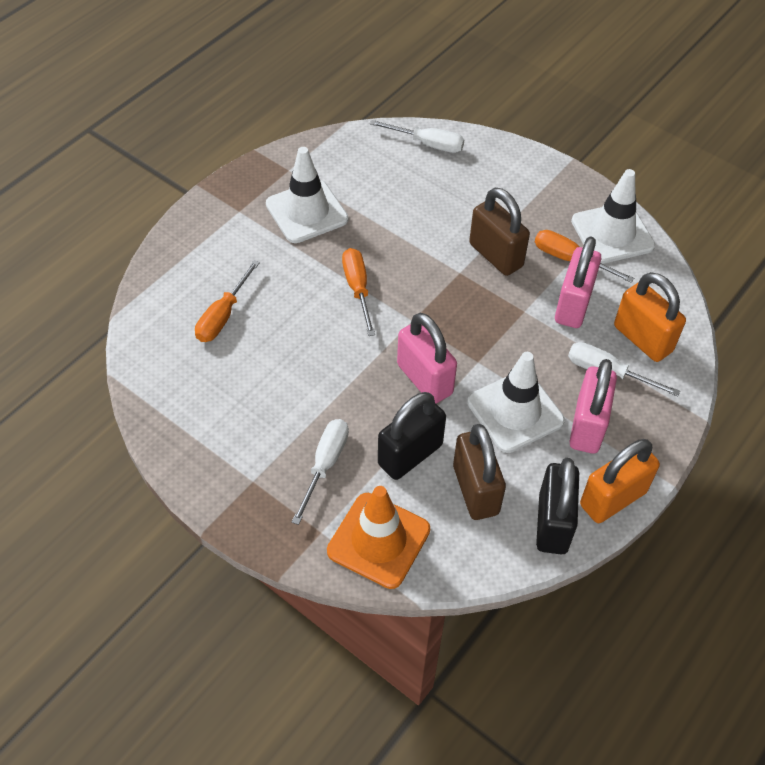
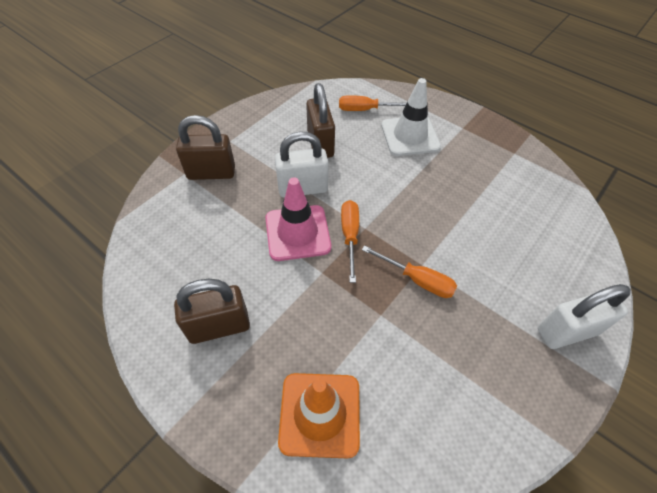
black padlock: 2 -> 0
brown padlock: 2 -> 3
orange padlock: 2 -> 0
pink padlock: 3 -> 0
pink traffic cone: 0 -> 1
white padlock: 0 -> 2
white screwdriver: 3 -> 0
white traffic cone: 3 -> 1

